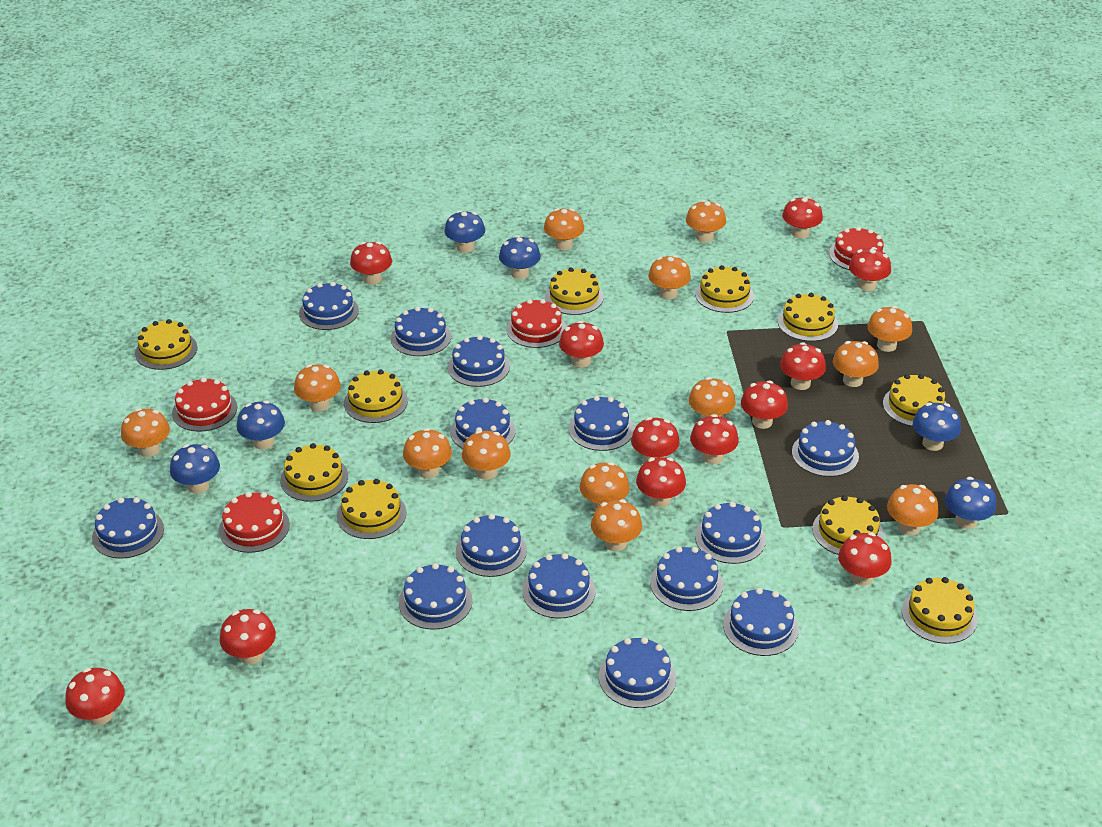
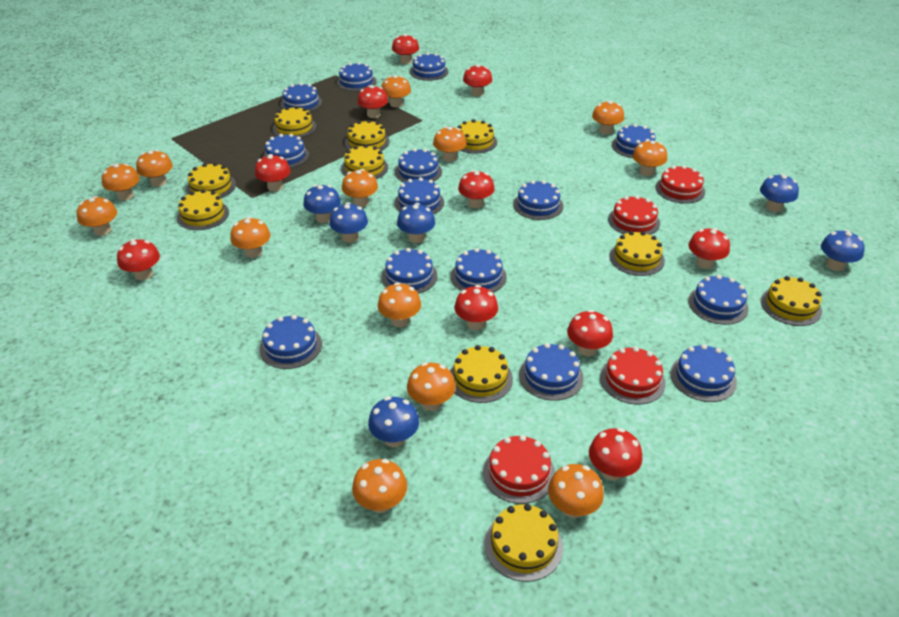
red mushroom: 12 -> 10

